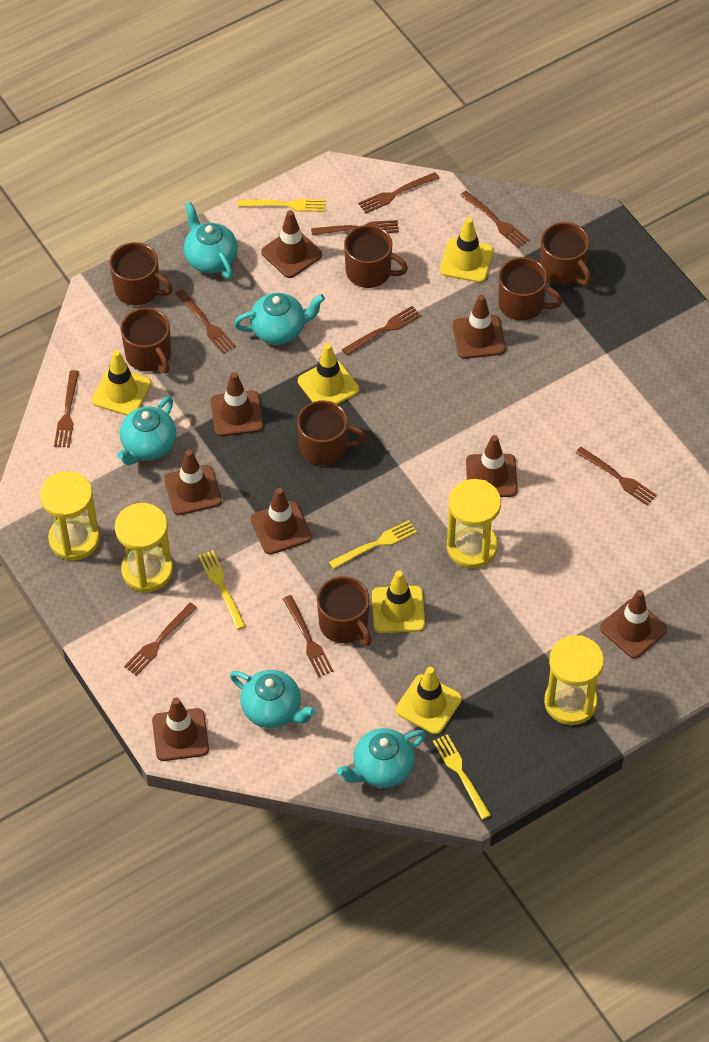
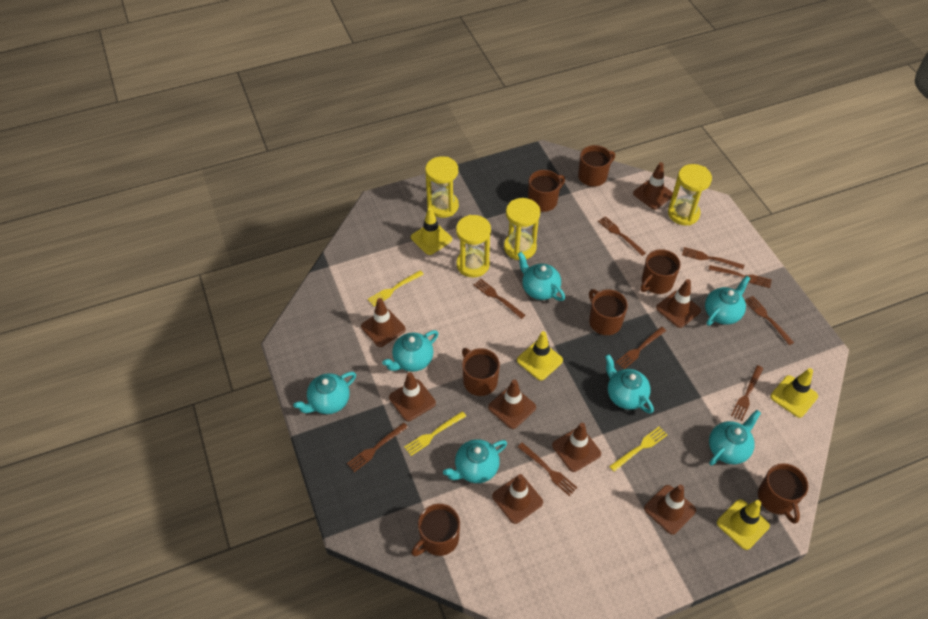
turquoise teapot: 5 -> 7
yellow fork: 4 -> 3
yellow traffic cone: 5 -> 4

